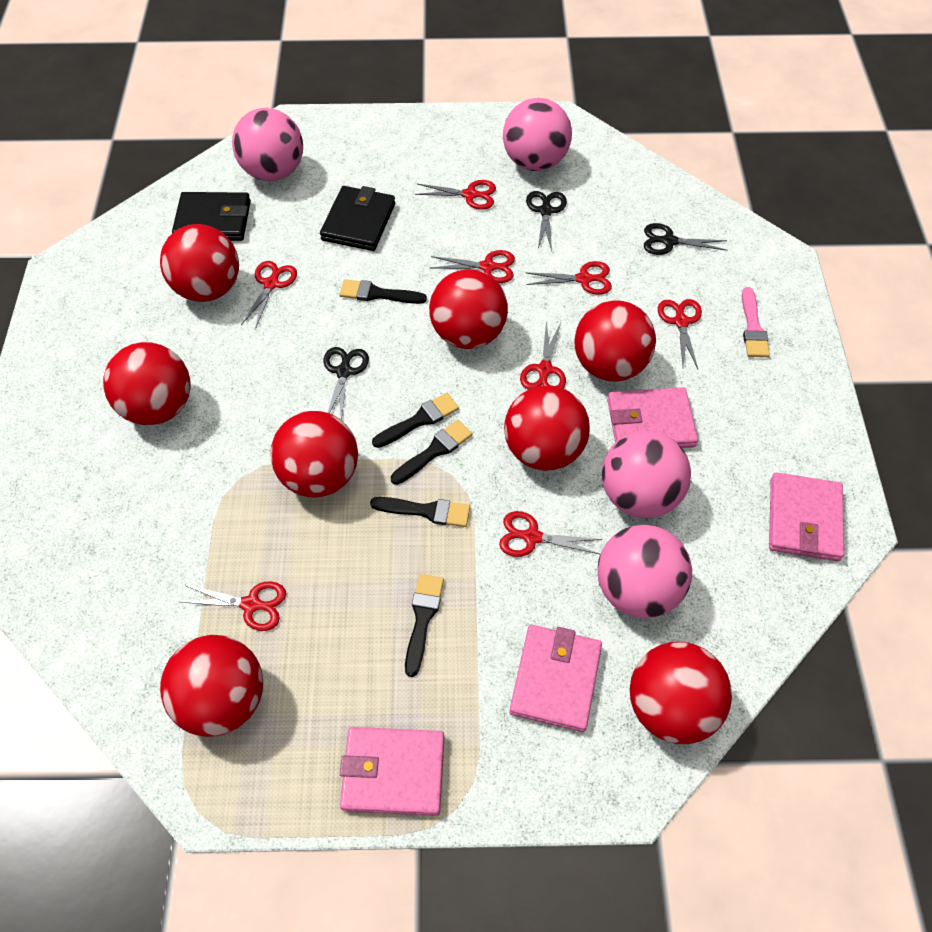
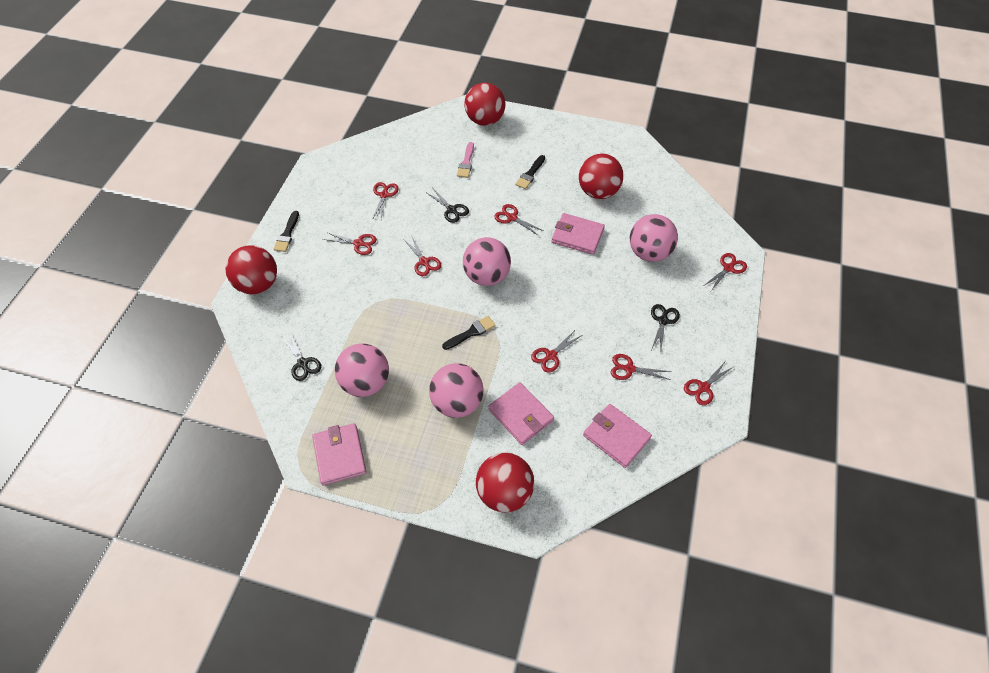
black brush: 5 -> 3
black wallet: 2 -> 0
red ball: 8 -> 4

